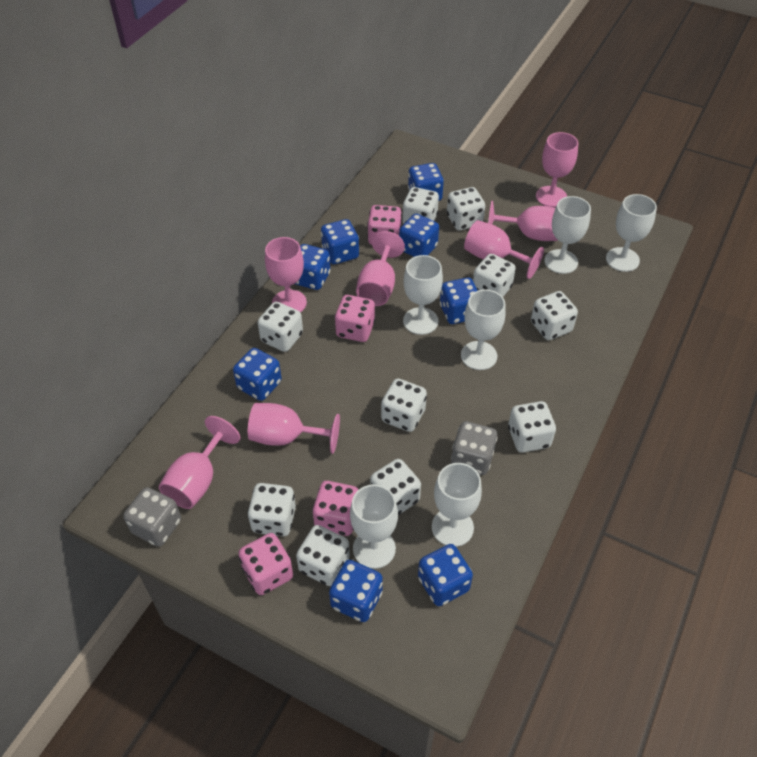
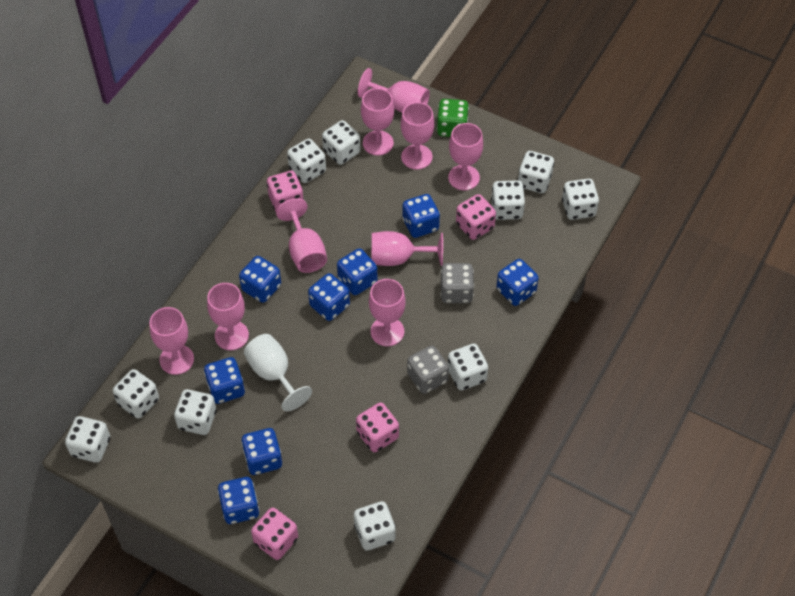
green dice: 0 -> 1
pink goblet: 7 -> 9
white goblet: 6 -> 1

